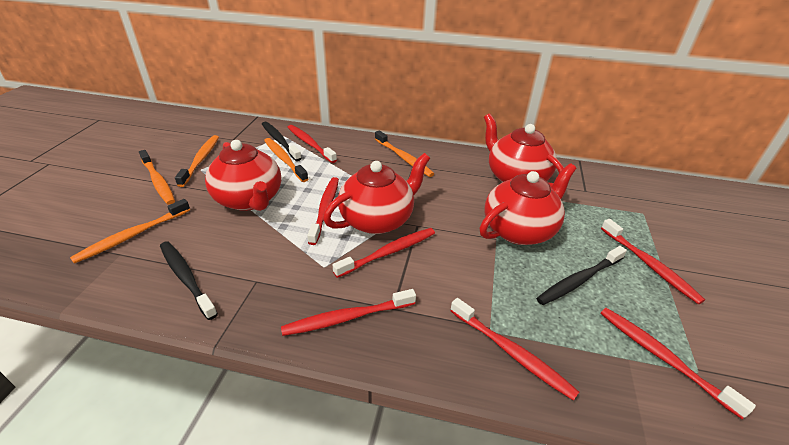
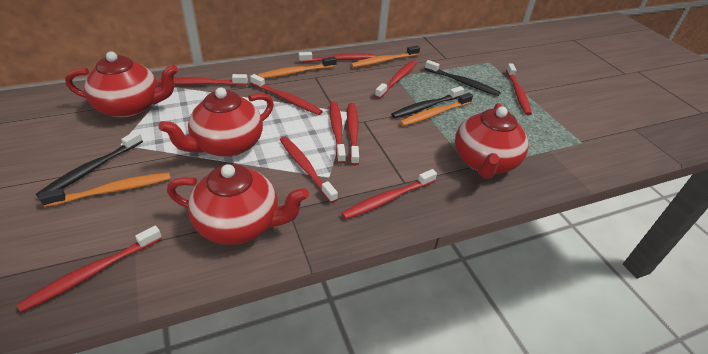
orange toothbrush: 5 -> 4
red toothbrush: 7 -> 10

